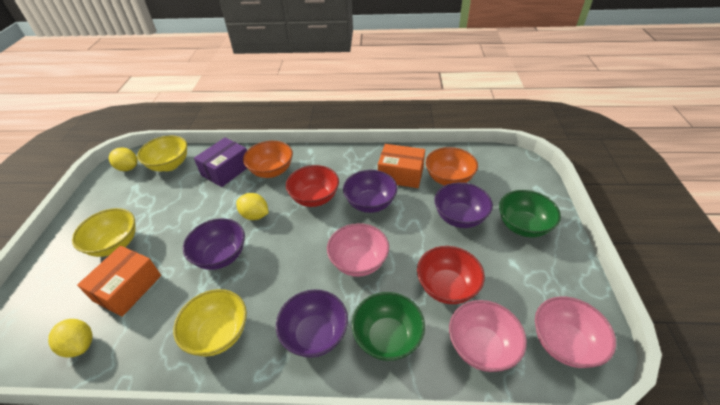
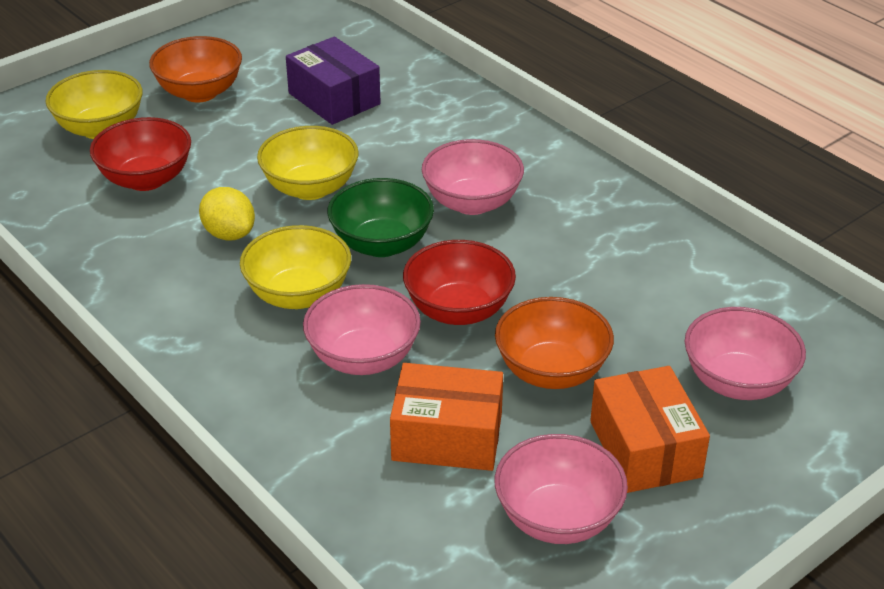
green bowl: 2 -> 1
pink bowl: 3 -> 4
purple bowl: 4 -> 0
yellow lemon: 3 -> 1

